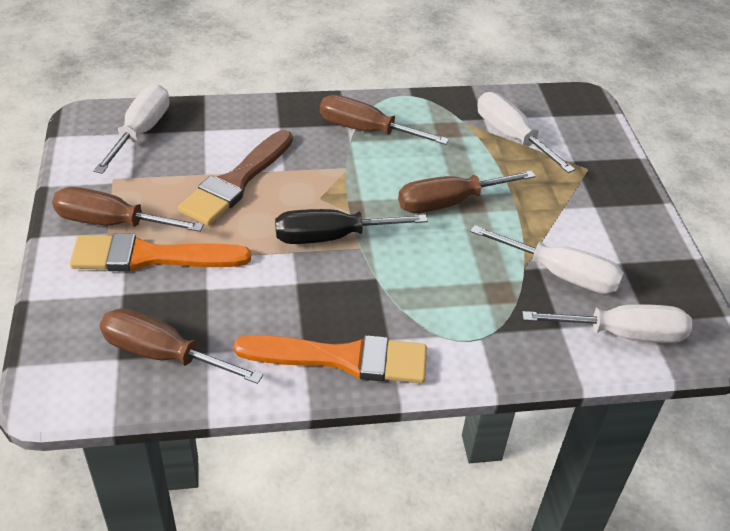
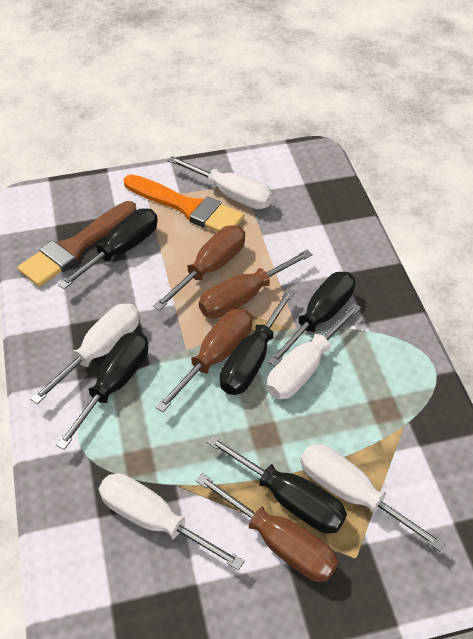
black screwdriver: 1 -> 5
orange brush: 2 -> 1
white screwdriver: 4 -> 5

